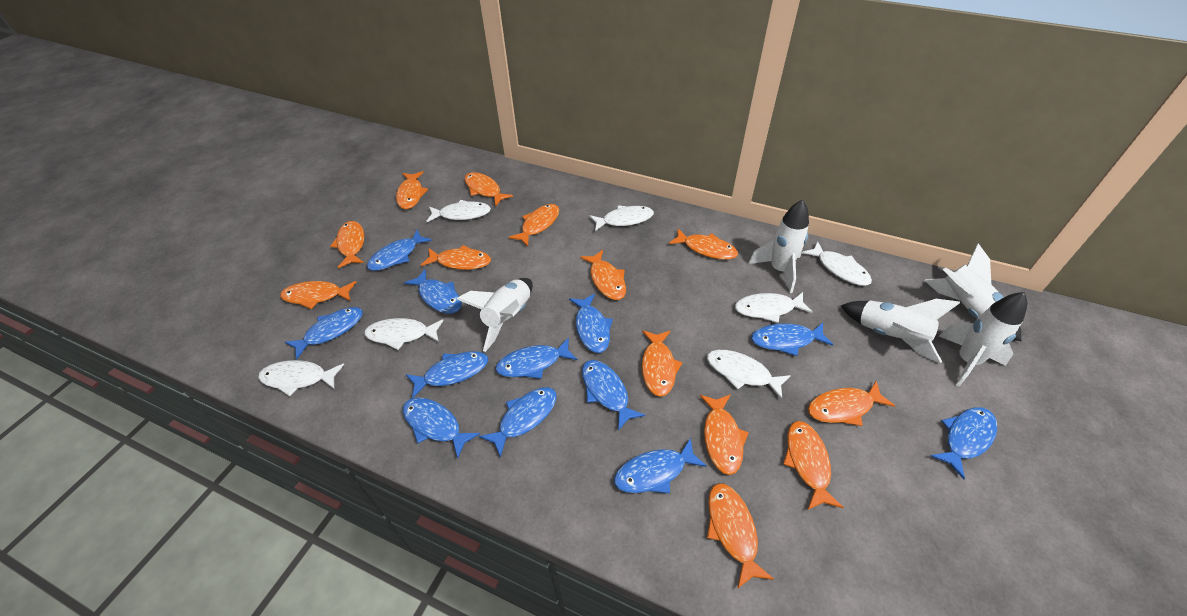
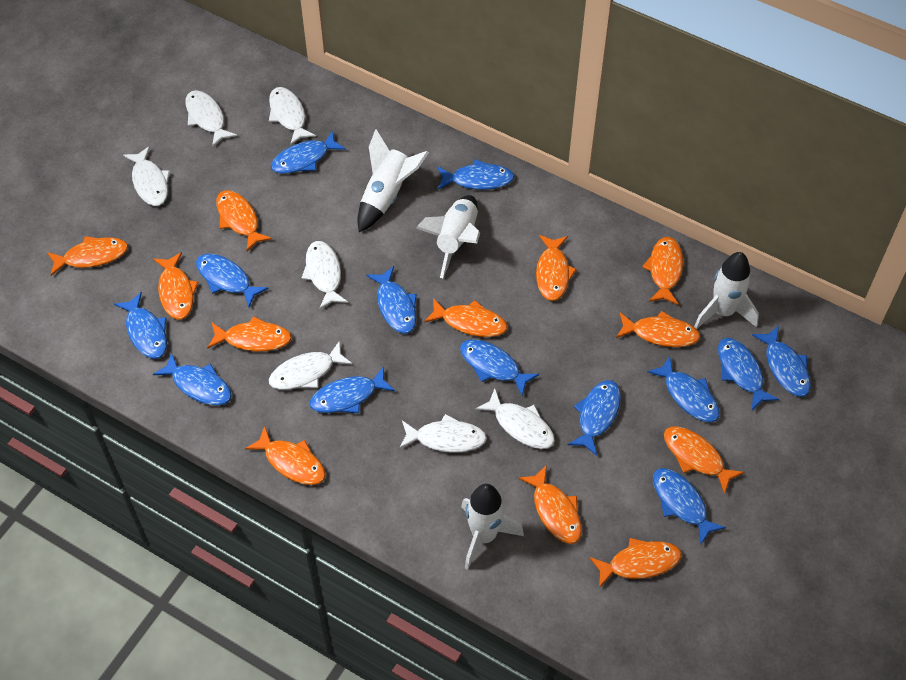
blue fish: 12 -> 13
orange fish: 13 -> 12
white rocket: 5 -> 4

